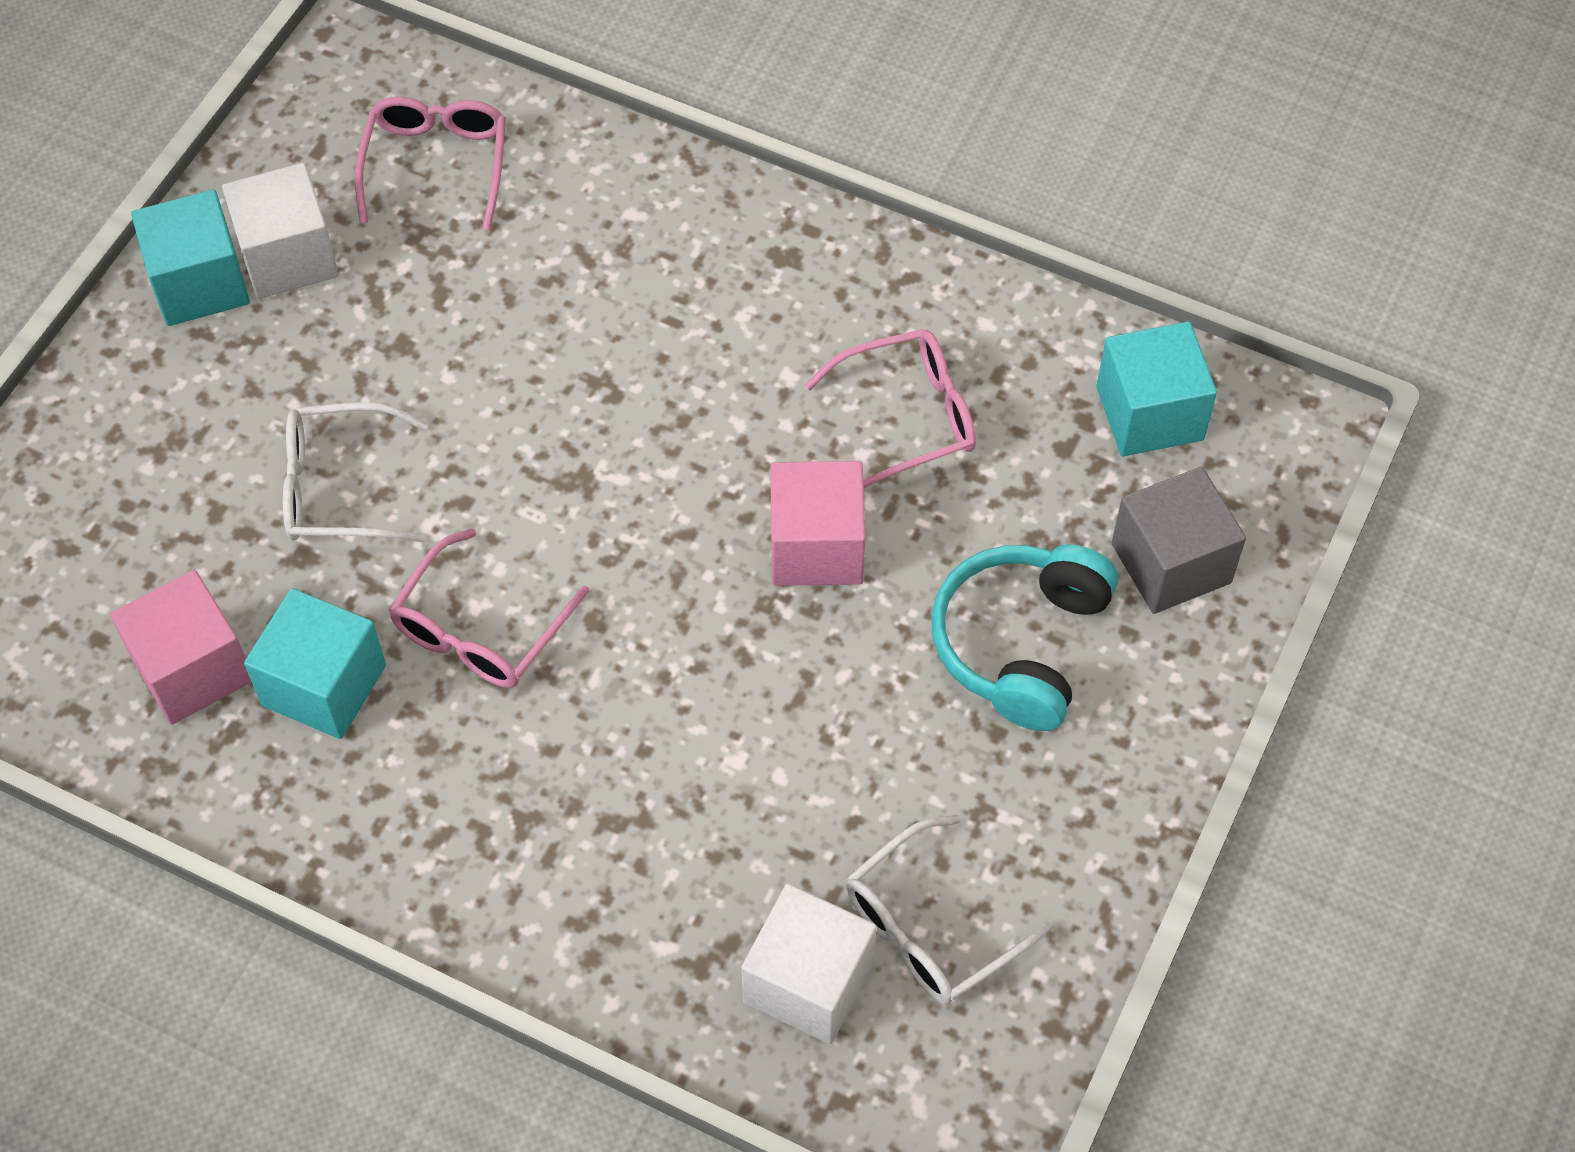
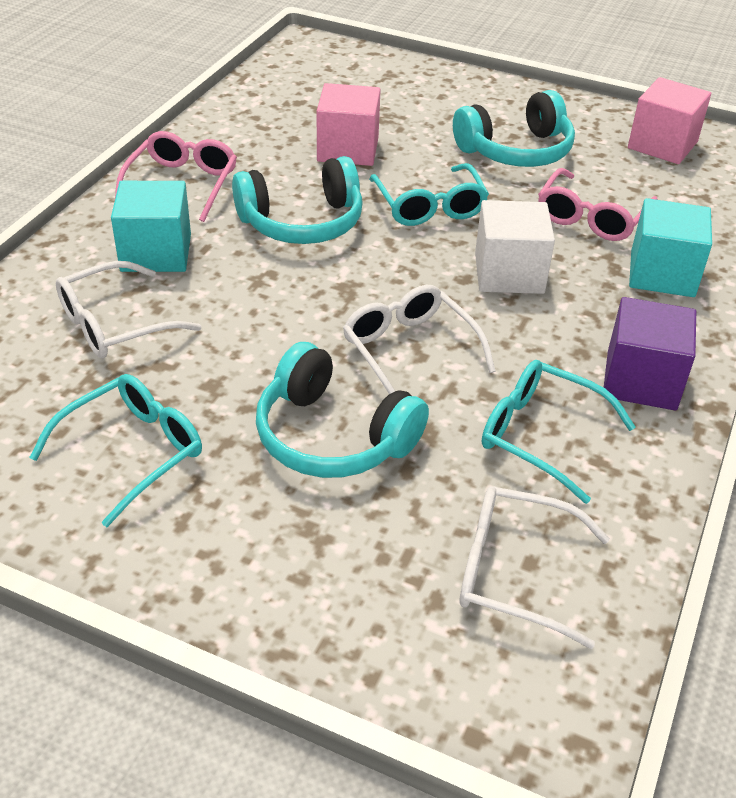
grey cube: 1 -> 0
pink glasses: 3 -> 2
purple cube: 0 -> 1
turquoise cube: 3 -> 2
turquoise glasses: 0 -> 3
turquoise headphones: 1 -> 3
white cube: 2 -> 1
white glasses: 2 -> 3

